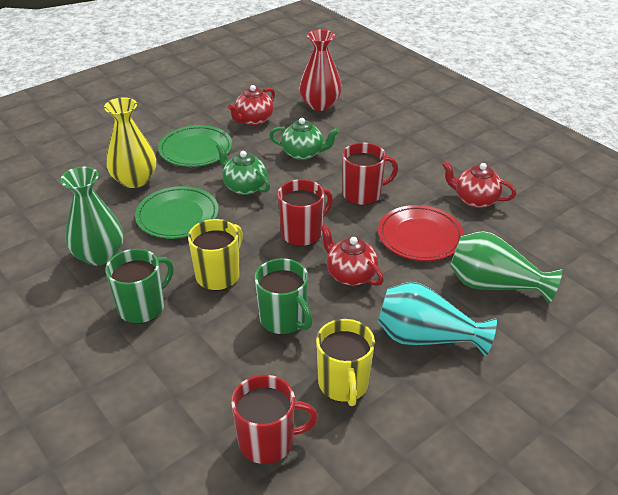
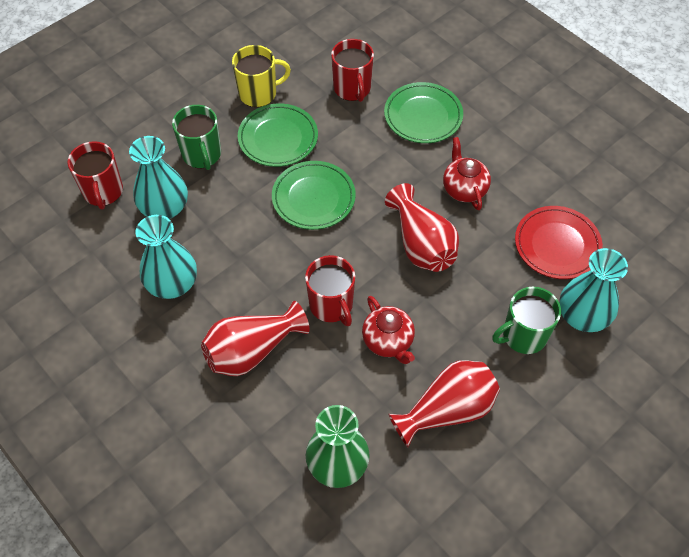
green plate: 2 -> 3
green teapot: 2 -> 0
green vase: 2 -> 1
red teapot: 3 -> 2
red vase: 1 -> 3
turquoise vase: 1 -> 3
yellow mug: 2 -> 1
yellow vase: 1 -> 0

